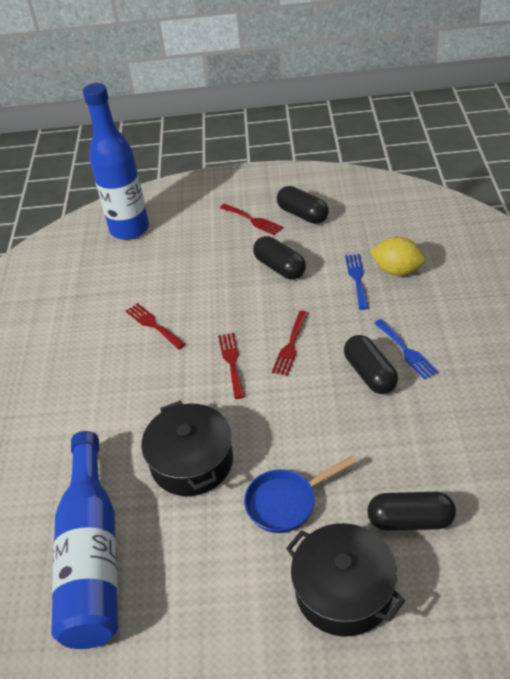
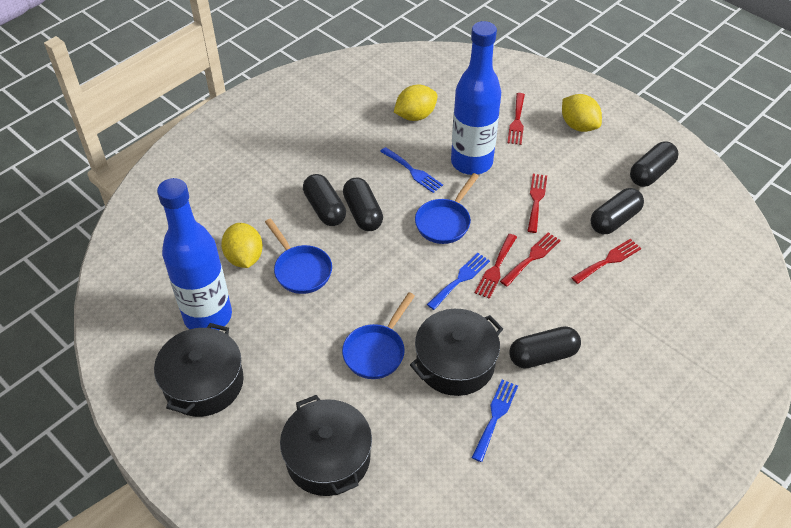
black capsule: 4 -> 5
black pot: 2 -> 3
blue fork: 2 -> 3
blue pan: 1 -> 3
red fork: 4 -> 5
yellow lemon: 1 -> 3

